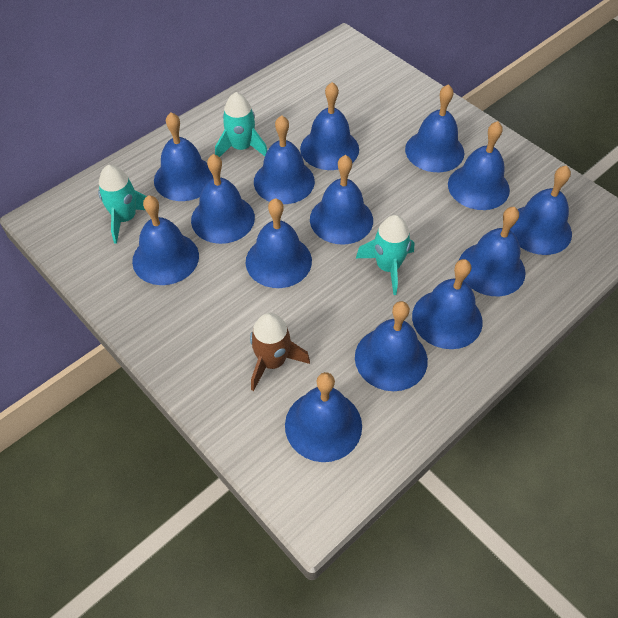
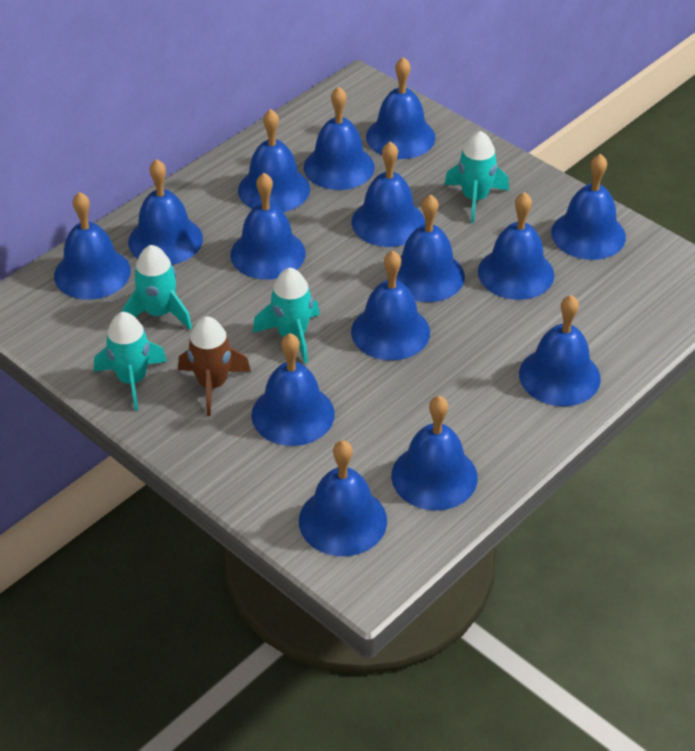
blue bell: 14 -> 15
turquoise rocket: 3 -> 4

